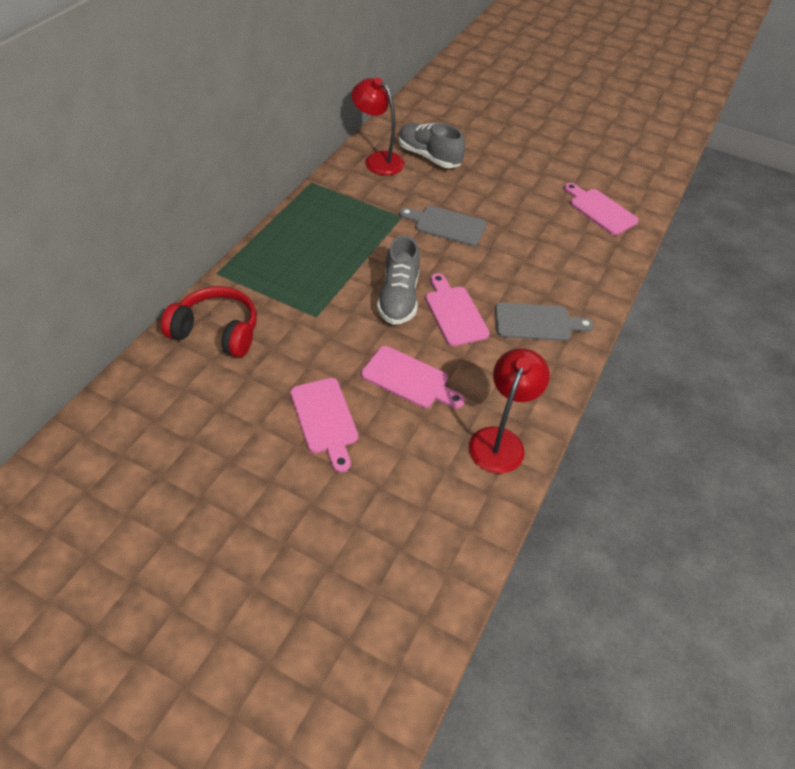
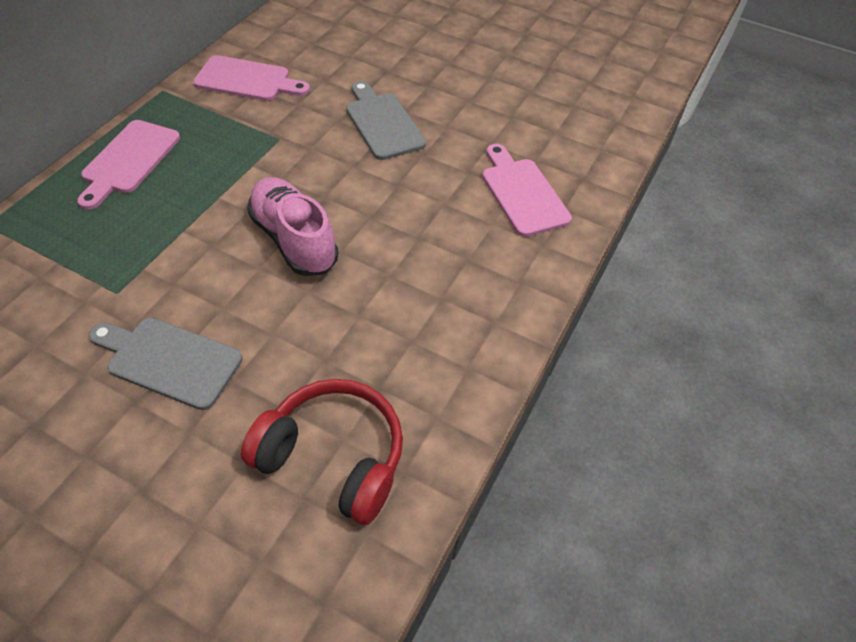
grey shoe: 2 -> 0
pink cutting board: 4 -> 3
pink shoe: 0 -> 1
red lamp: 2 -> 0

